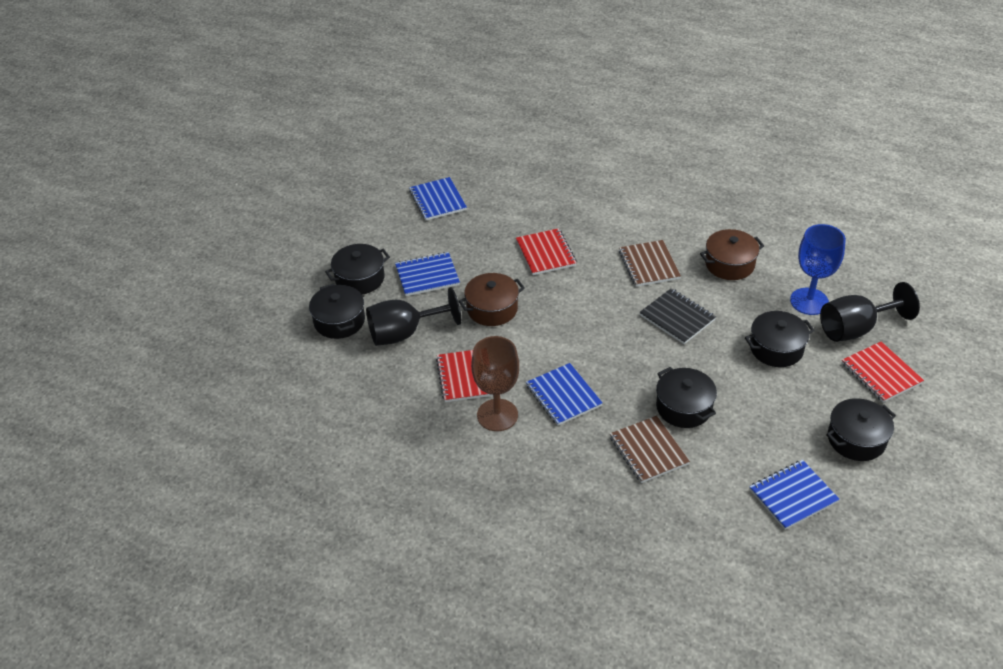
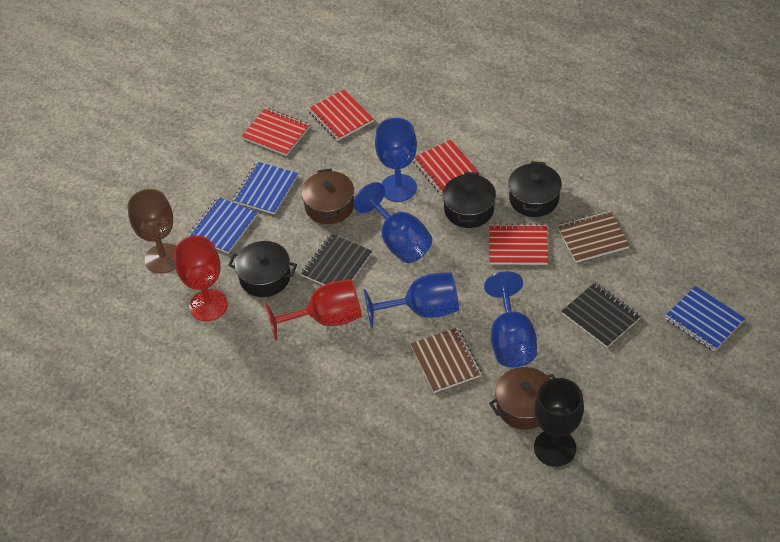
black goblet: 2 -> 1
black notebook: 1 -> 2
black pot: 5 -> 3
blue goblet: 1 -> 4
blue notebook: 4 -> 3
red goblet: 0 -> 2
red notebook: 3 -> 4

